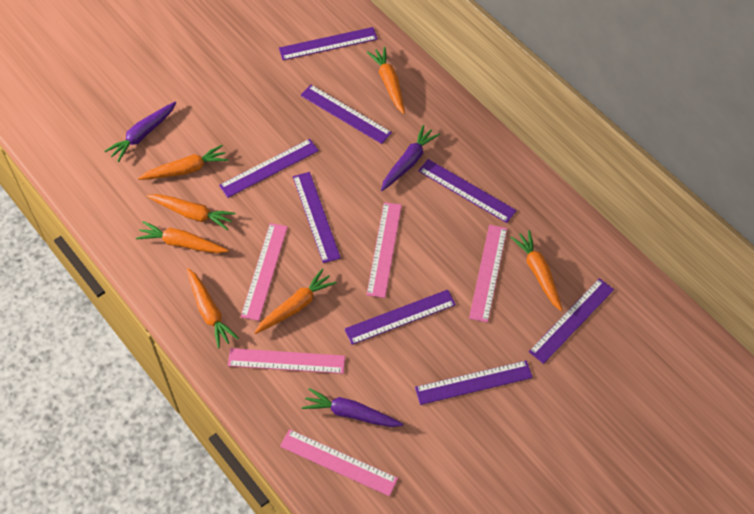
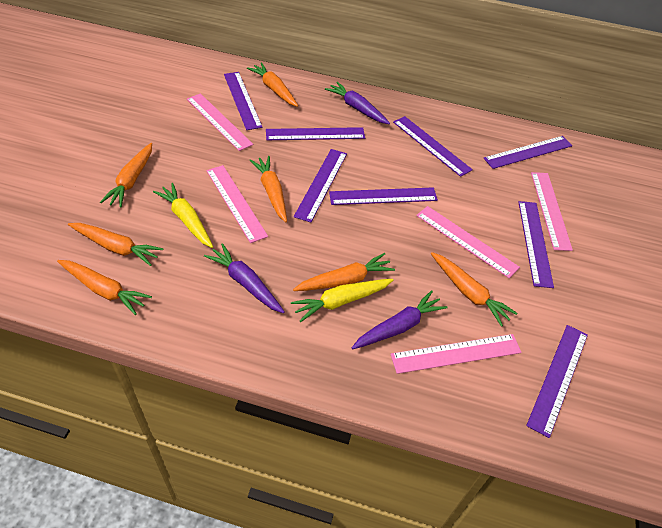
yellow carrot: 0 -> 2

